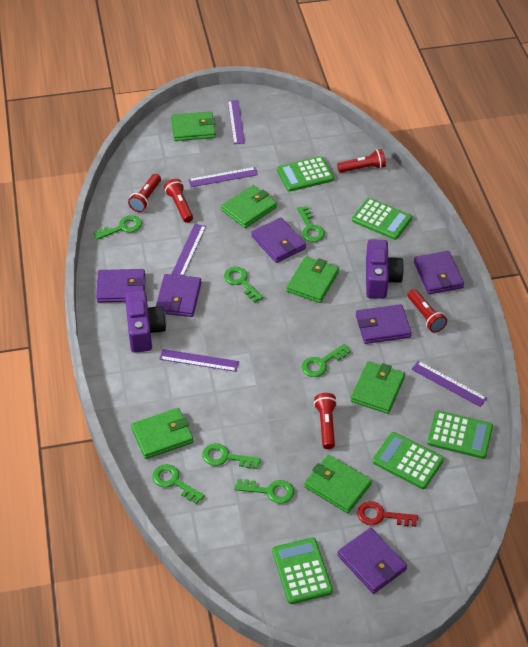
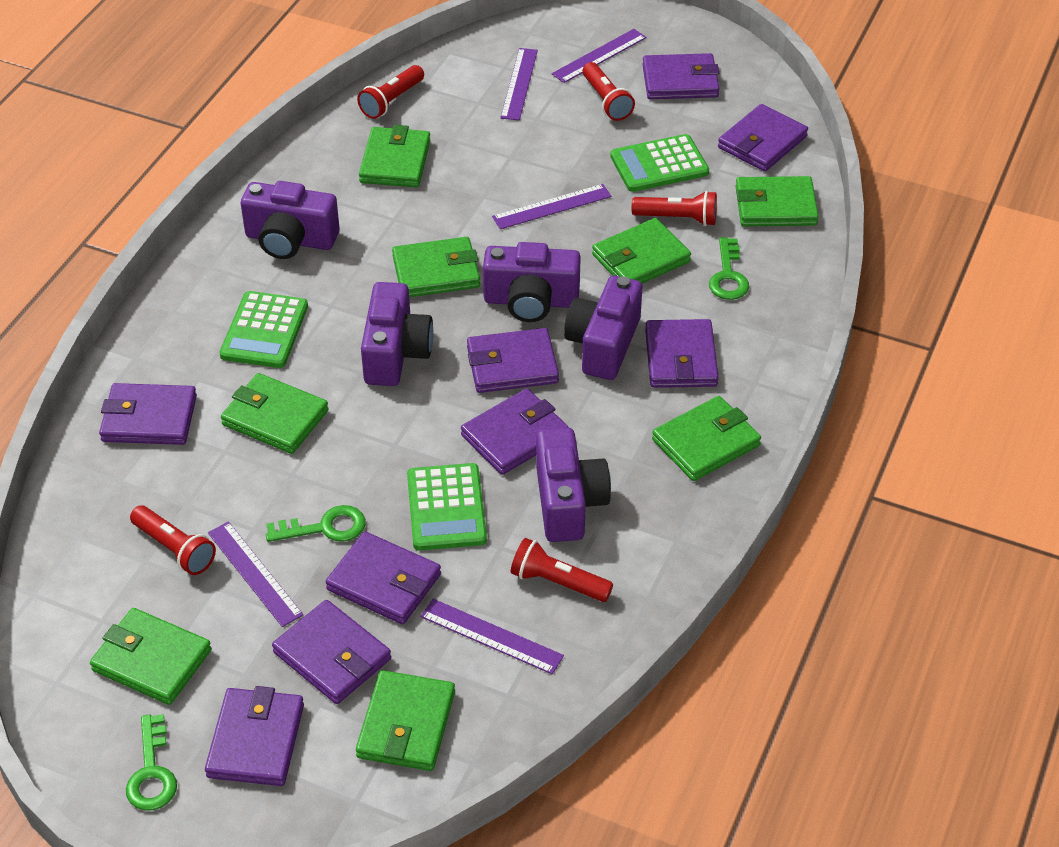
green calculator: 5 -> 3
green key: 7 -> 3
green wallet: 6 -> 8
purple camera: 2 -> 5
purple wallet: 6 -> 9
red key: 1 -> 0

